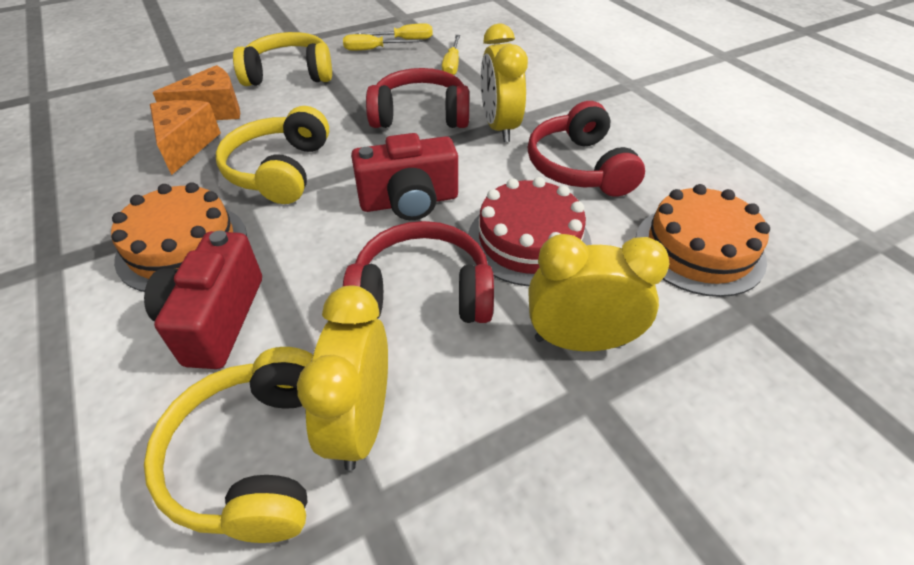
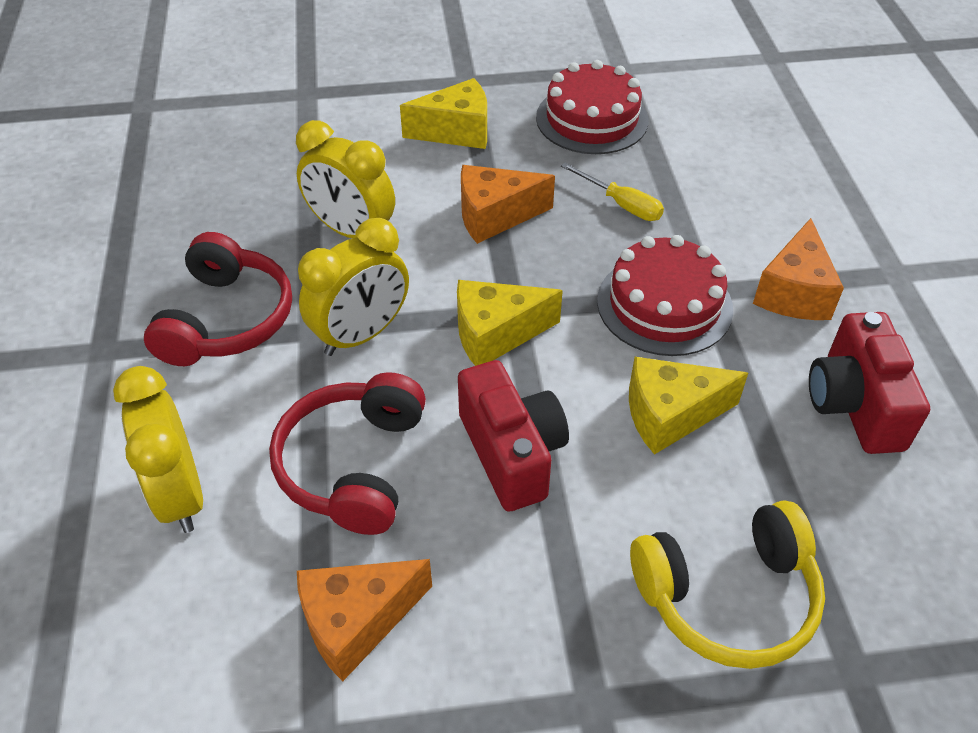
orange cake: 2 -> 0
orange cheese: 2 -> 3
red cake: 1 -> 2
red headphones: 3 -> 2
yellow cheese: 0 -> 3
yellow headphones: 3 -> 1
yellow screwdriver: 3 -> 1

